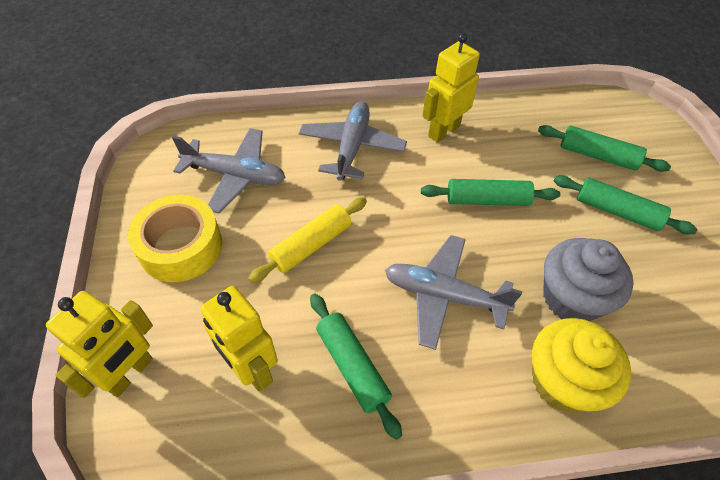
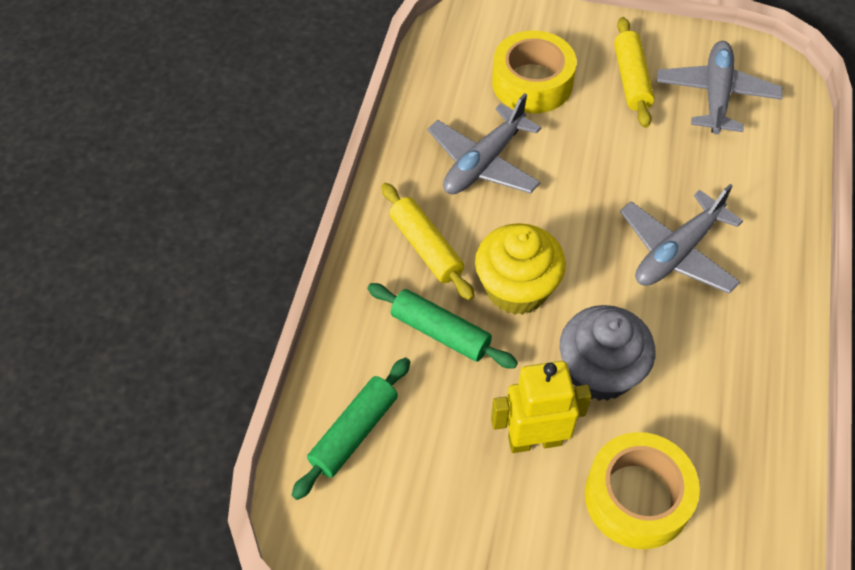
green rolling pin: 4 -> 2
yellow robot: 3 -> 1
yellow rolling pin: 1 -> 2
yellow tape: 1 -> 2

